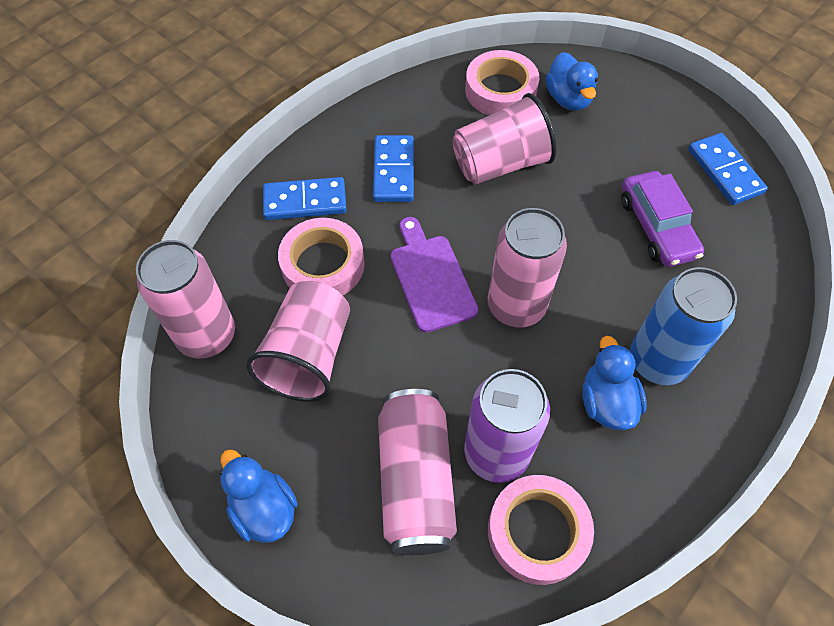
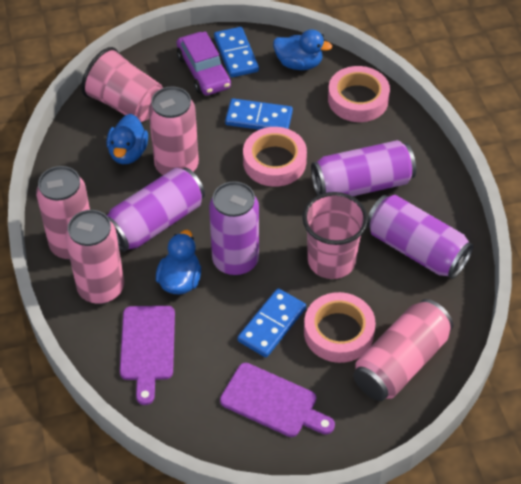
blue can: 1 -> 0
pink can: 3 -> 4
purple can: 1 -> 4
purple cutting board: 1 -> 2

